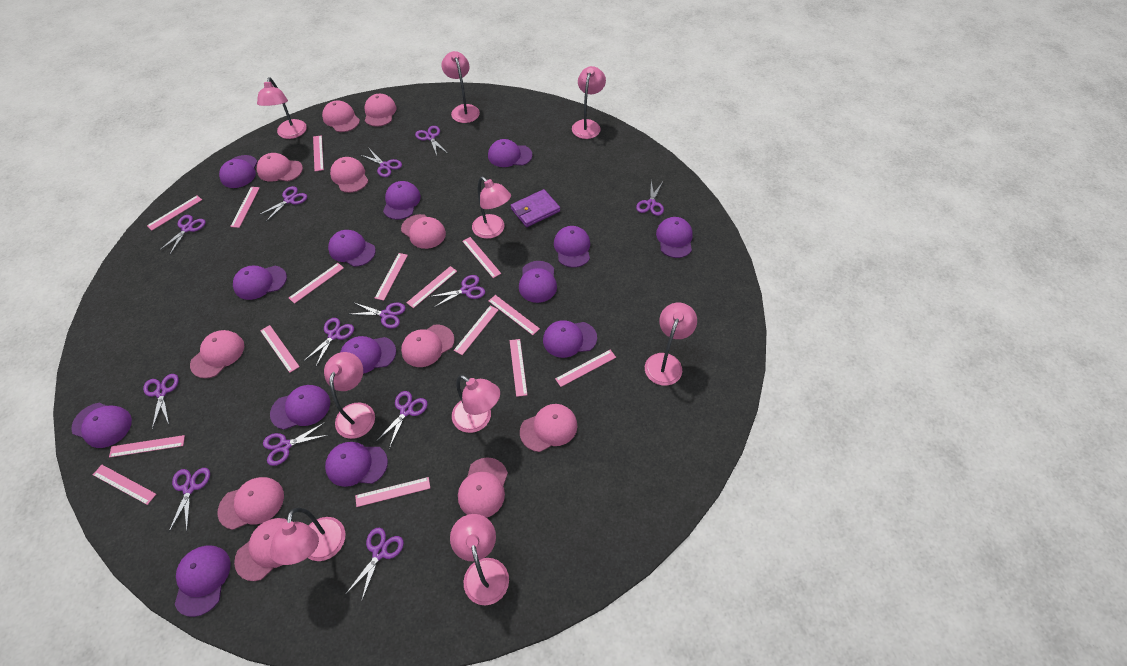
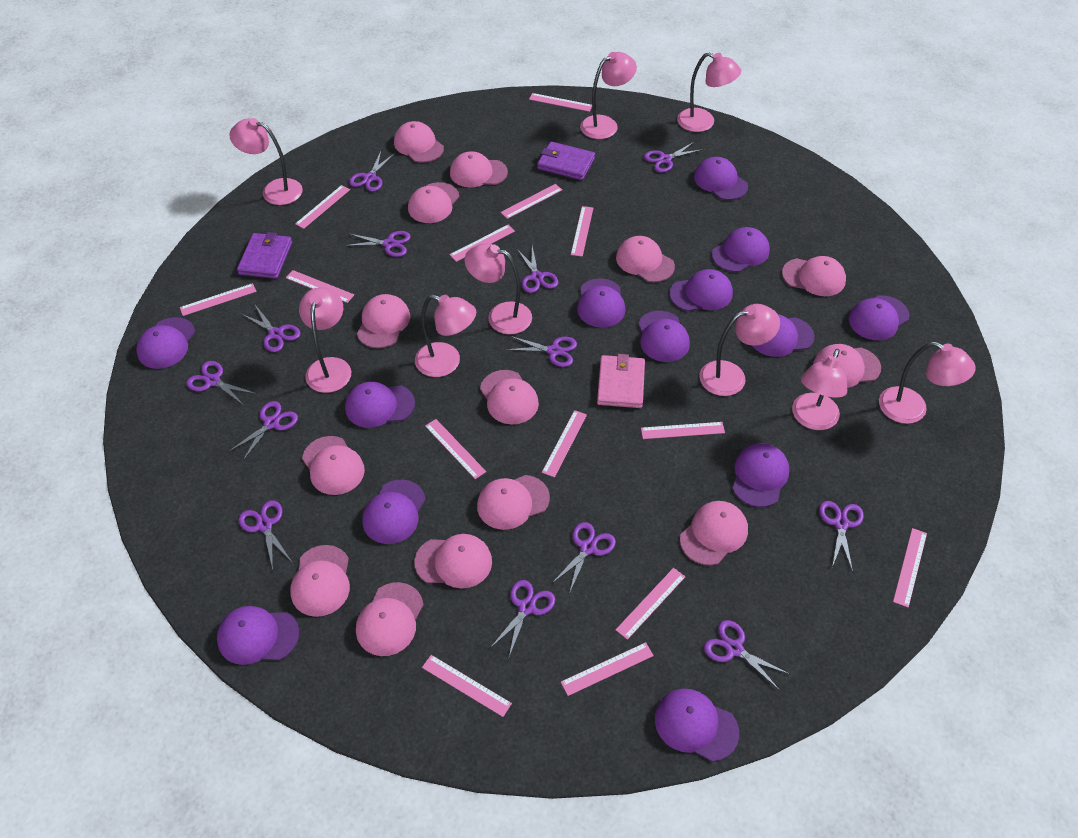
pink cap: 11 -> 14
pink ruler: 15 -> 14
pink wallet: 0 -> 1
purple cap: 14 -> 13
purple wallet: 1 -> 2

